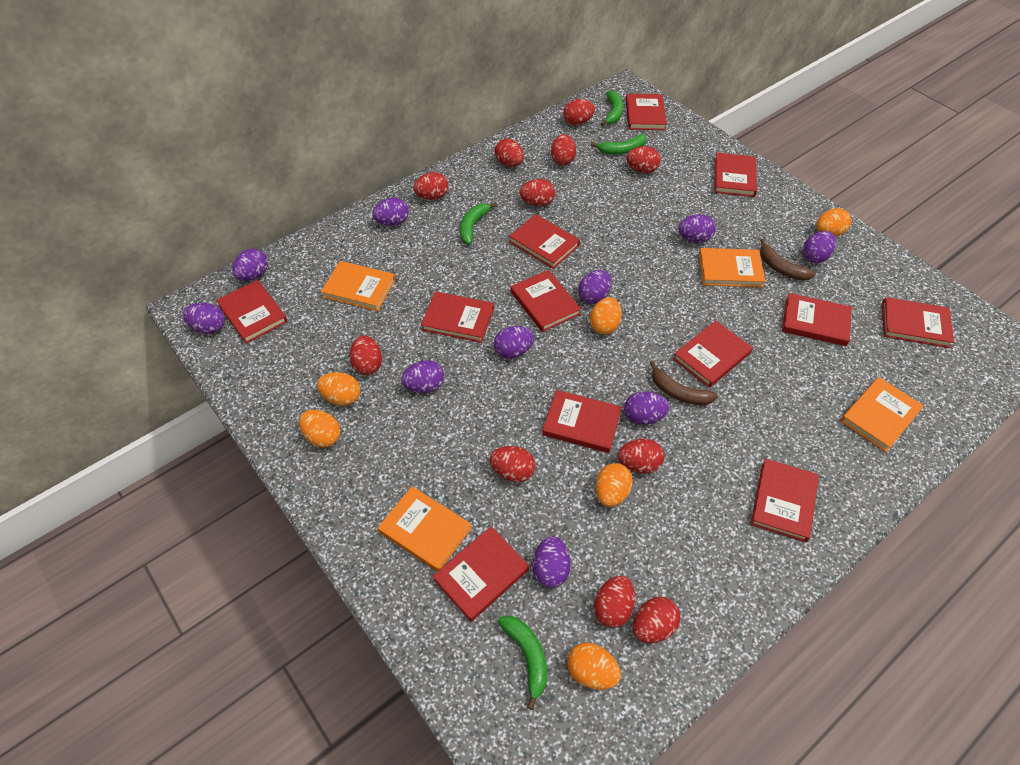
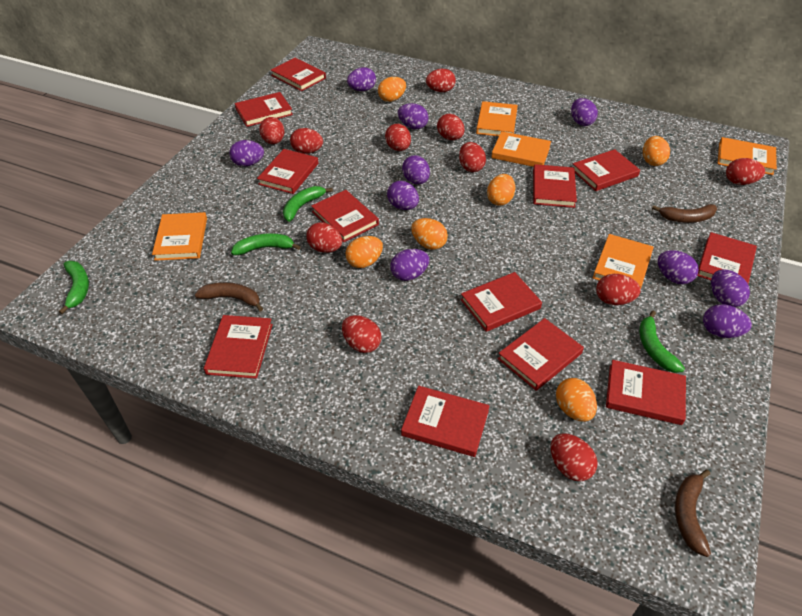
brown banana: 2 -> 3
orange book: 4 -> 5

